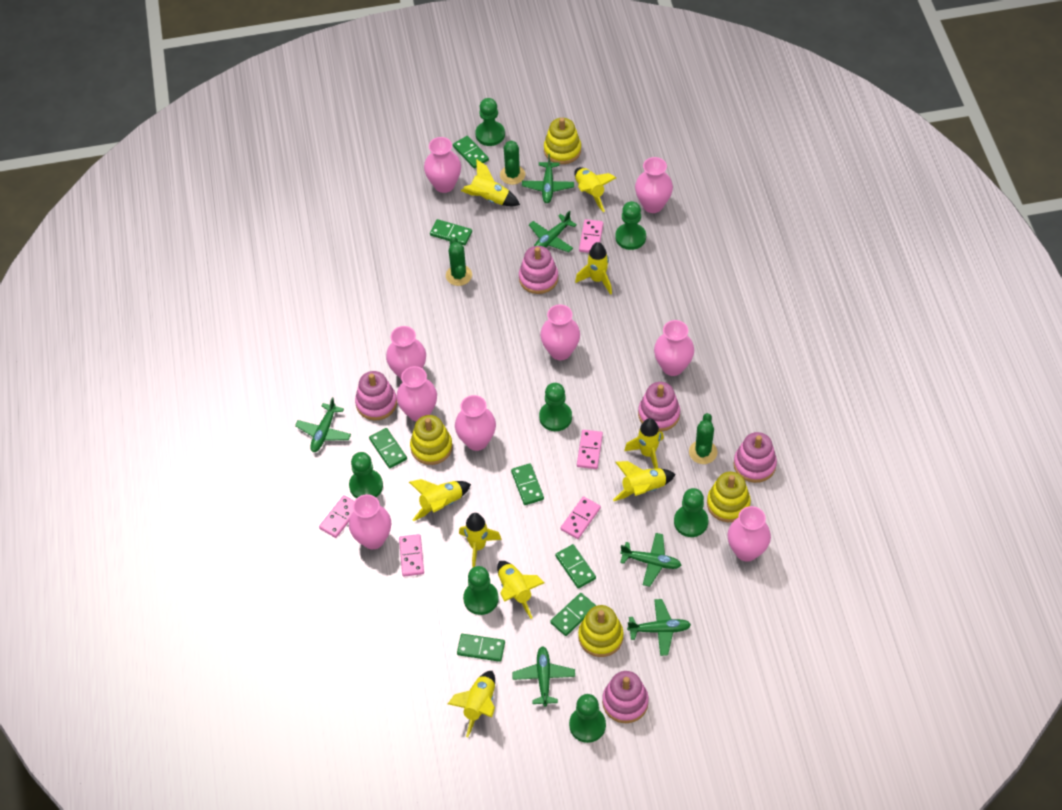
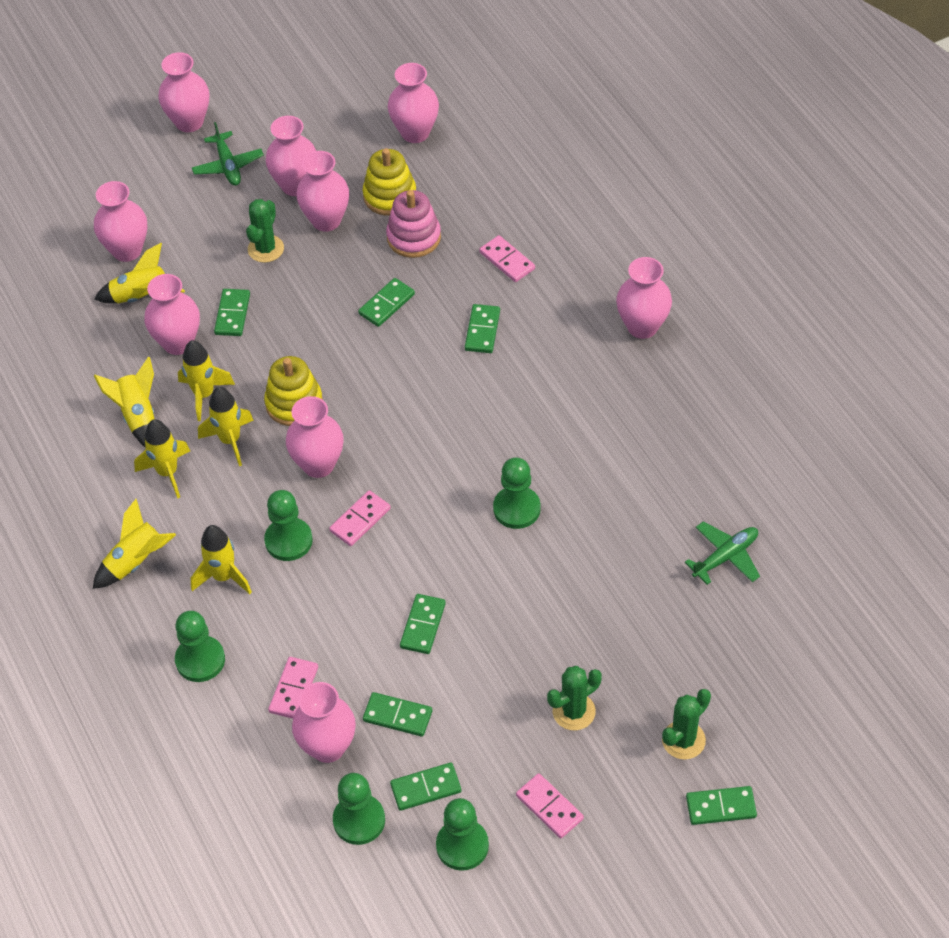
green pawn: 7 -> 5
green plane: 6 -> 2
pink domino: 5 -> 4
pink stacking toy: 5 -> 1
yellow rocket: 9 -> 7
yellow stacking toy: 4 -> 2

